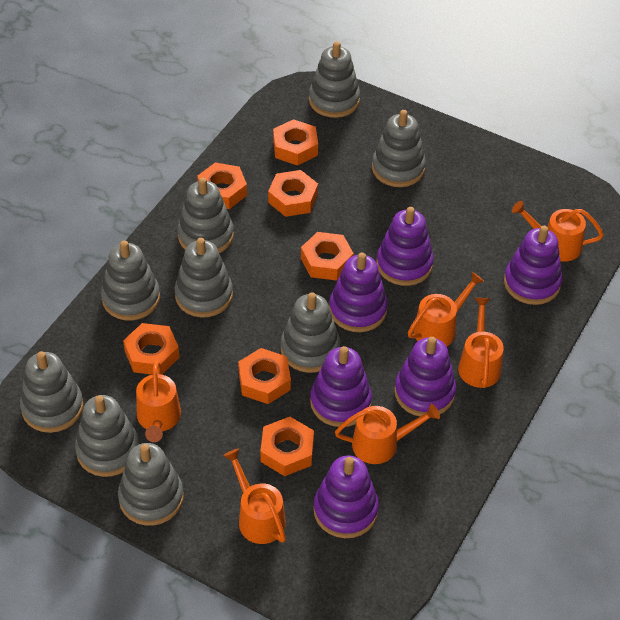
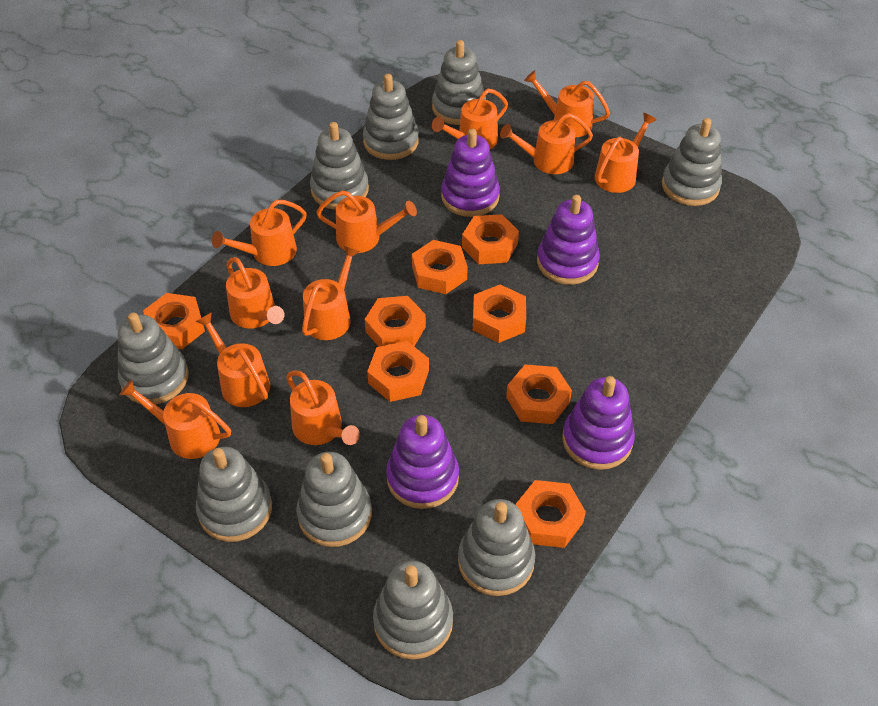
orange nut: 7 -> 8
orange watering can: 6 -> 11
purple stacking toy: 6 -> 4

